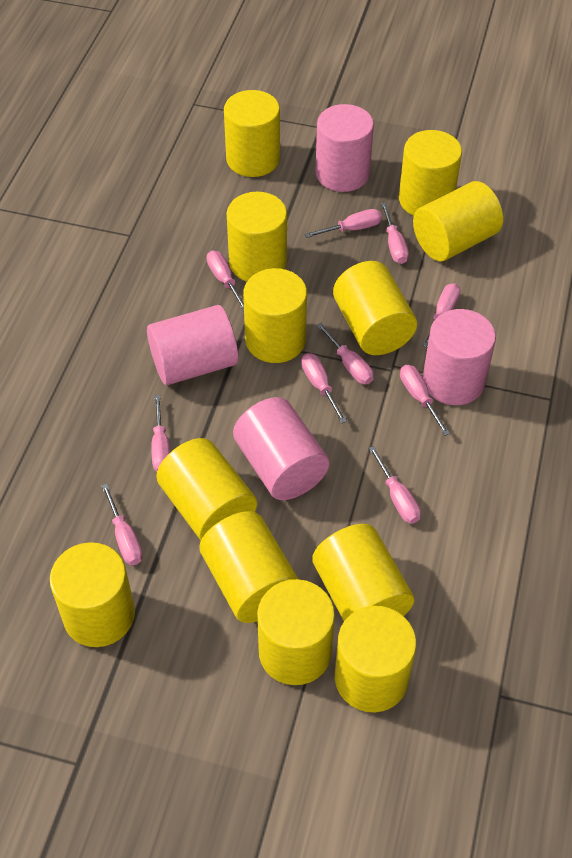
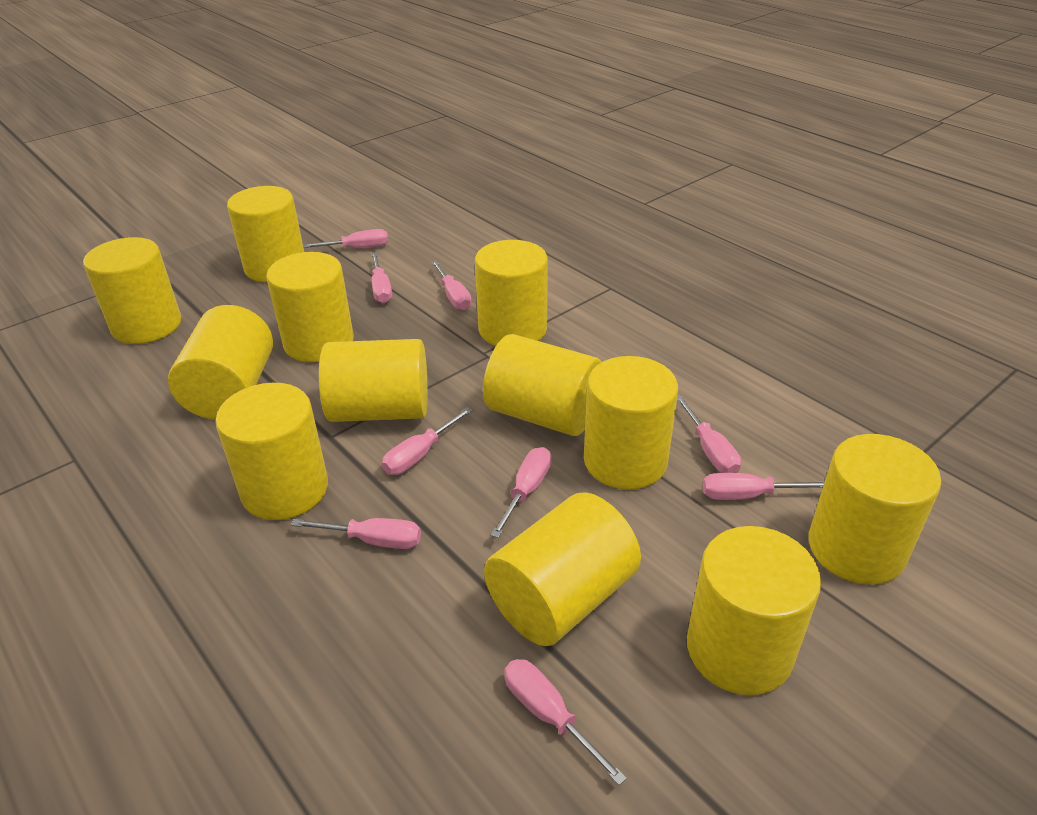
pink cylinder: 4 -> 0
pink screwdriver: 10 -> 9

